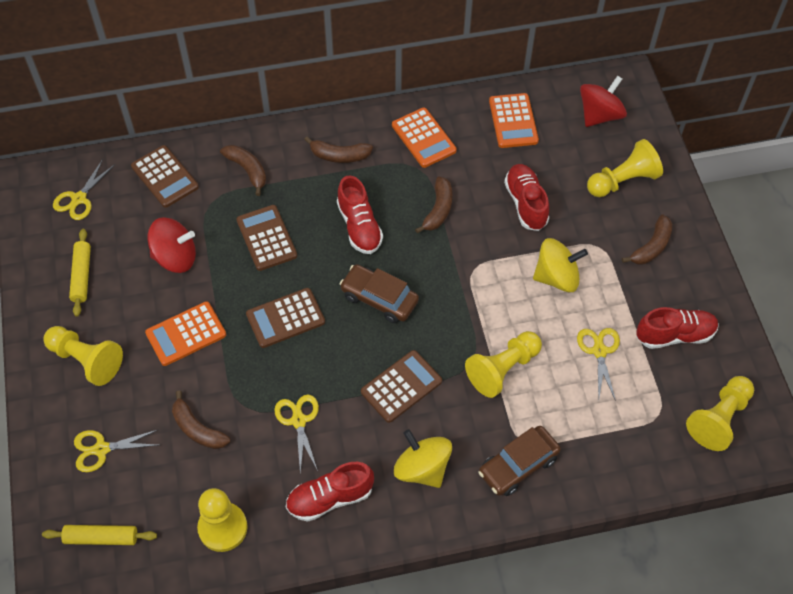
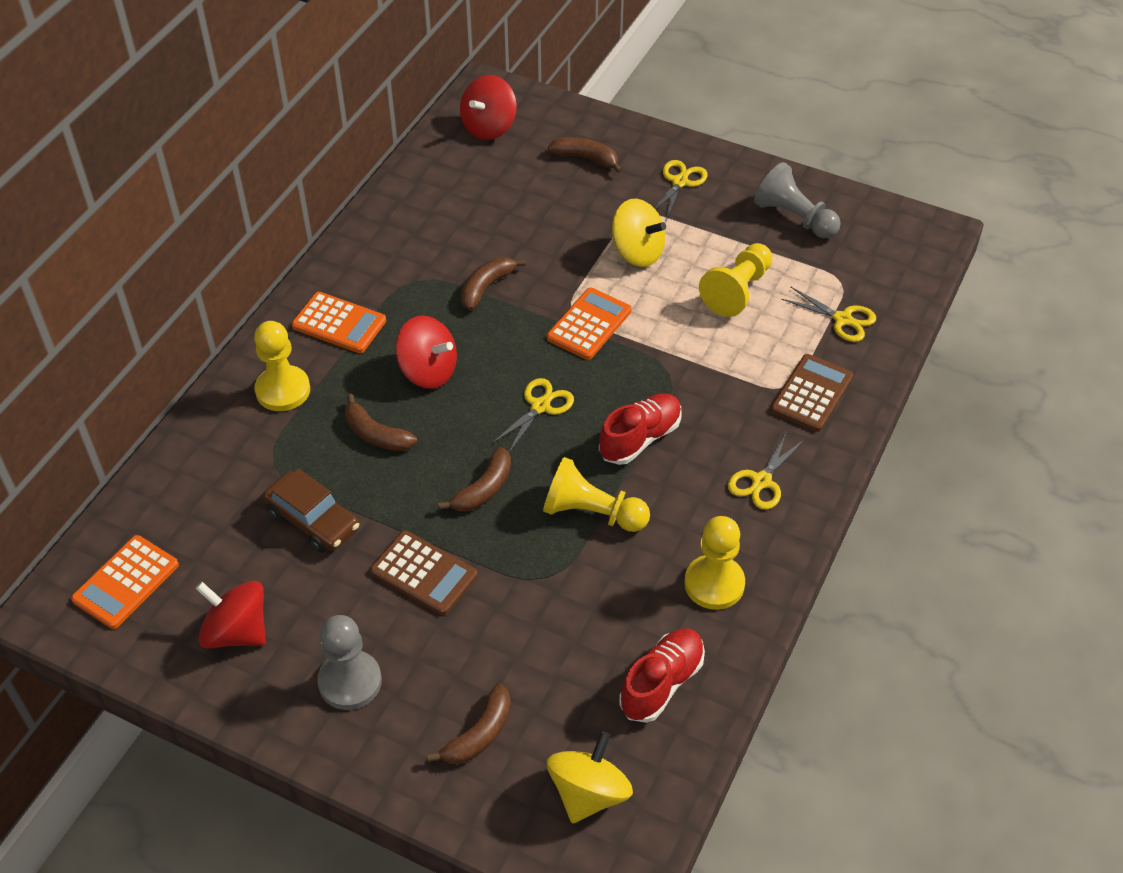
brown calculator: 4 -> 2
brown car: 2 -> 1
grey pawn: 0 -> 2
red shoe: 4 -> 2
red spinning top: 2 -> 3
yellow pawn: 5 -> 4
yellow rolling pin: 2 -> 0

